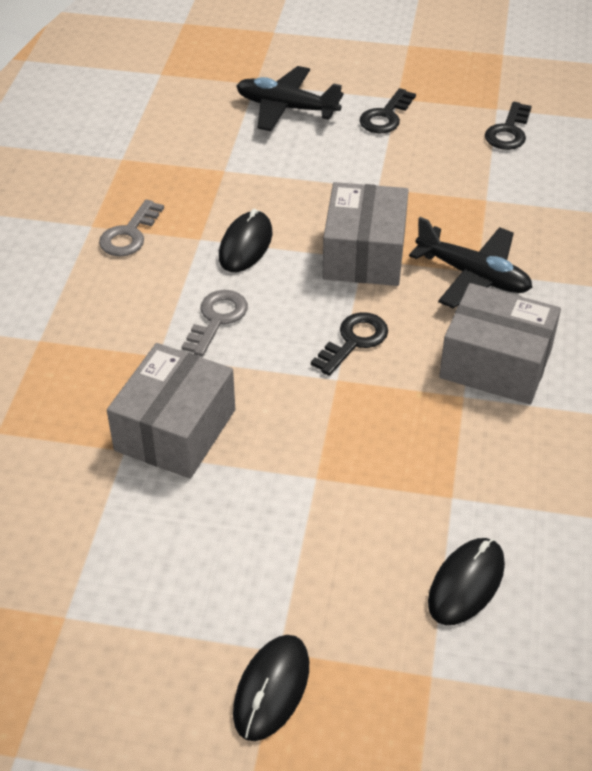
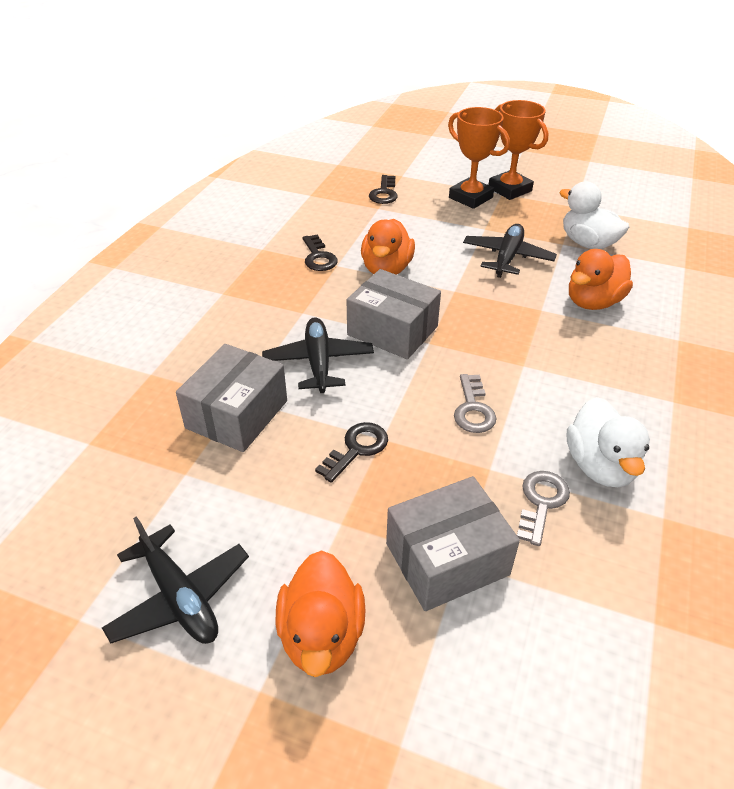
black mouse: 3 -> 0
black plane: 2 -> 3
orange duck: 0 -> 3
orange trophy: 0 -> 2
white duck: 0 -> 2

